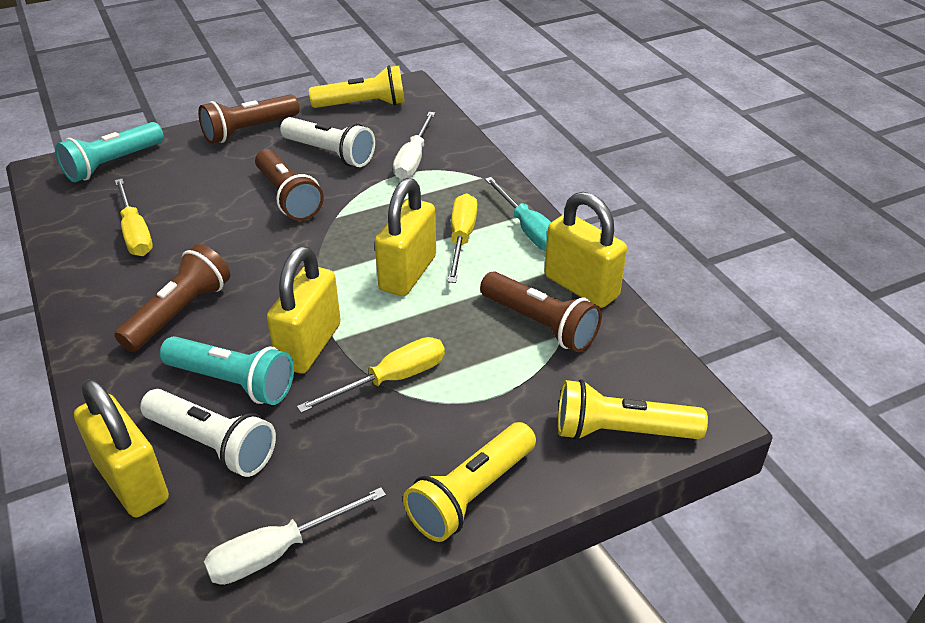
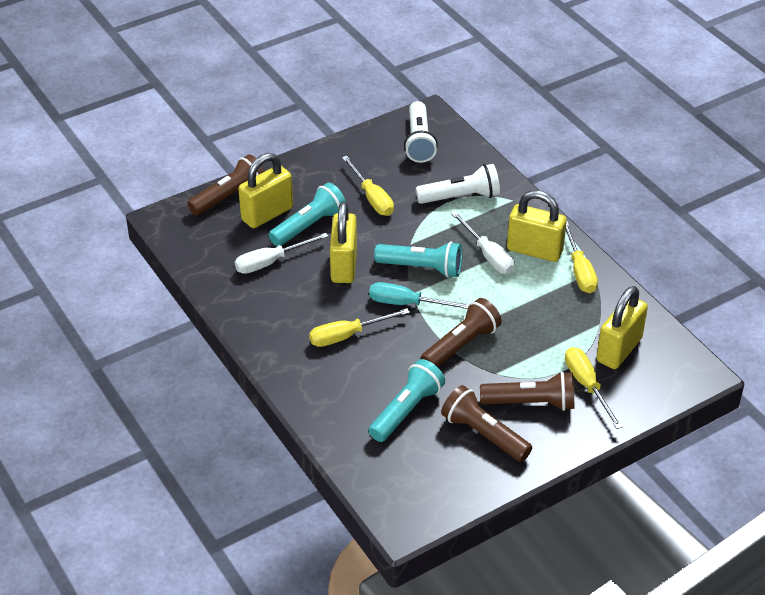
turquoise flashlight: 2 -> 3
yellow flashlight: 3 -> 0
yellow screwdriver: 3 -> 4

